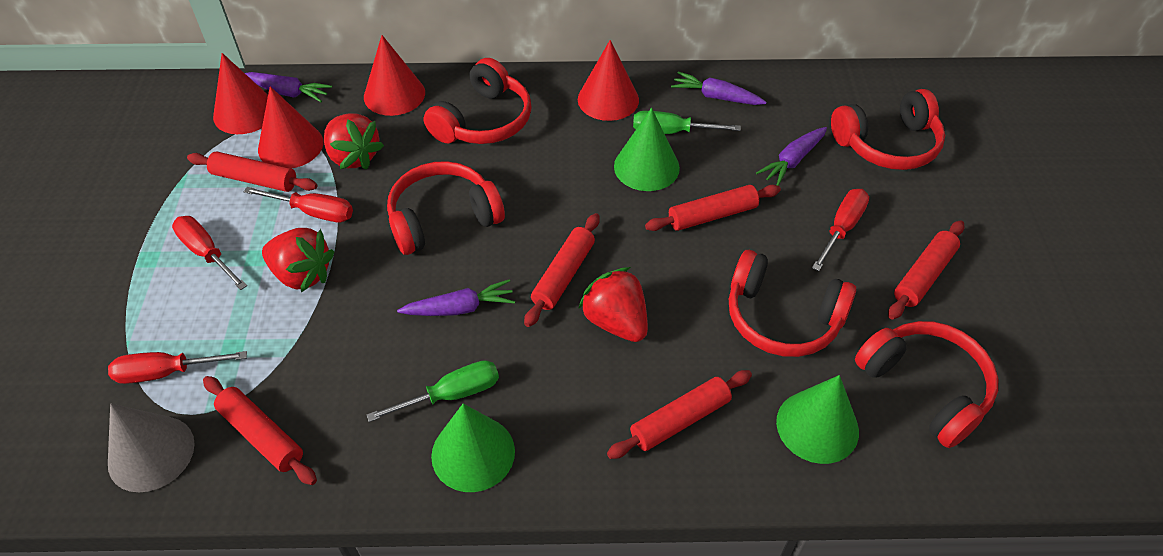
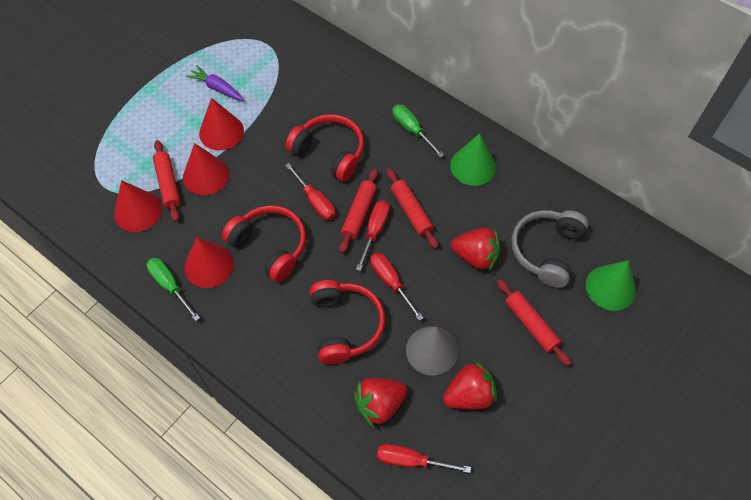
green cone: 3 -> 2
grey headphones: 0 -> 1
purple carrot: 4 -> 1
red headphones: 5 -> 3
red rolling pin: 6 -> 4

